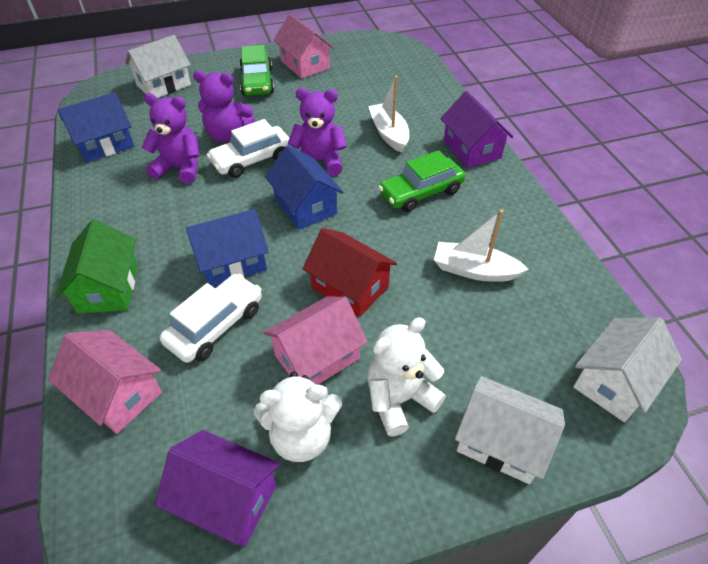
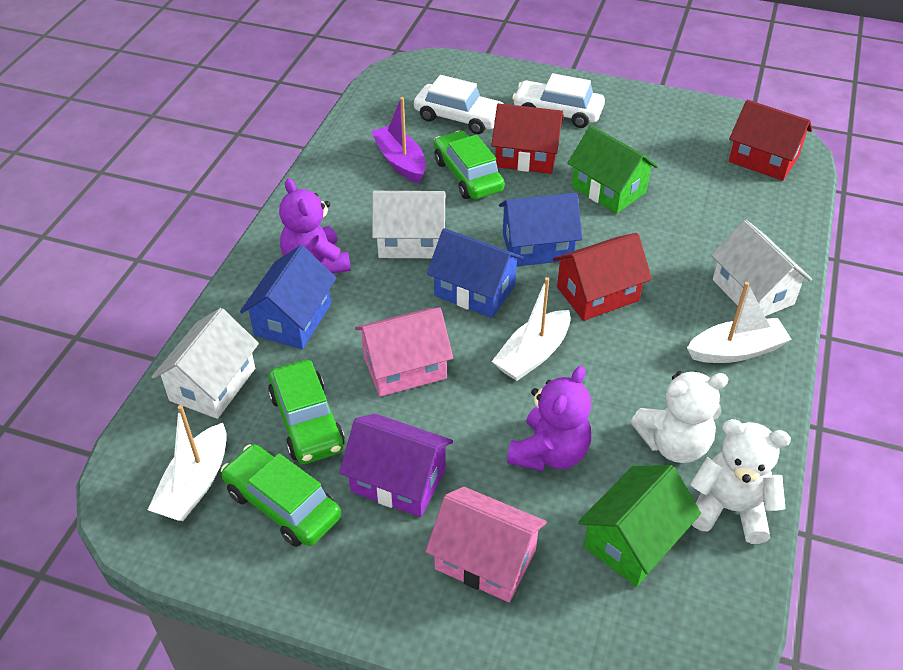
green car: 2 -> 3
green house: 1 -> 2
pink house: 3 -> 2
purple boat: 0 -> 1
purple house: 2 -> 1
purple teddy bear: 3 -> 2
red house: 1 -> 3
white boat: 2 -> 3

